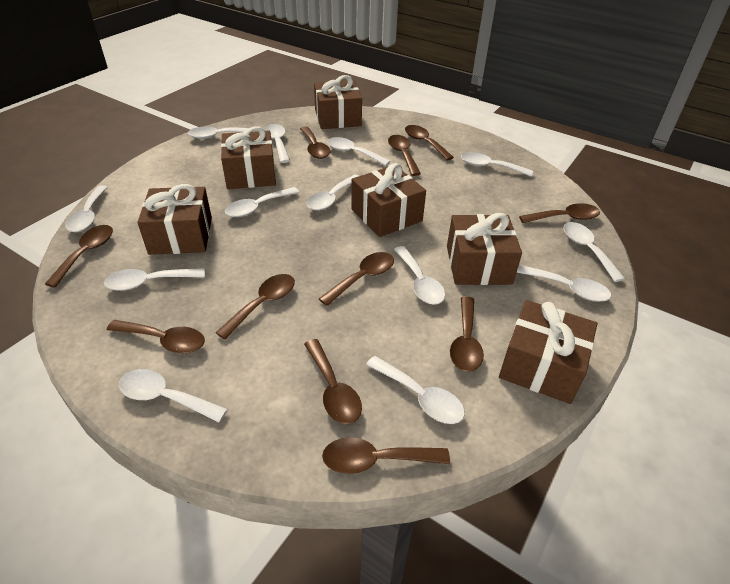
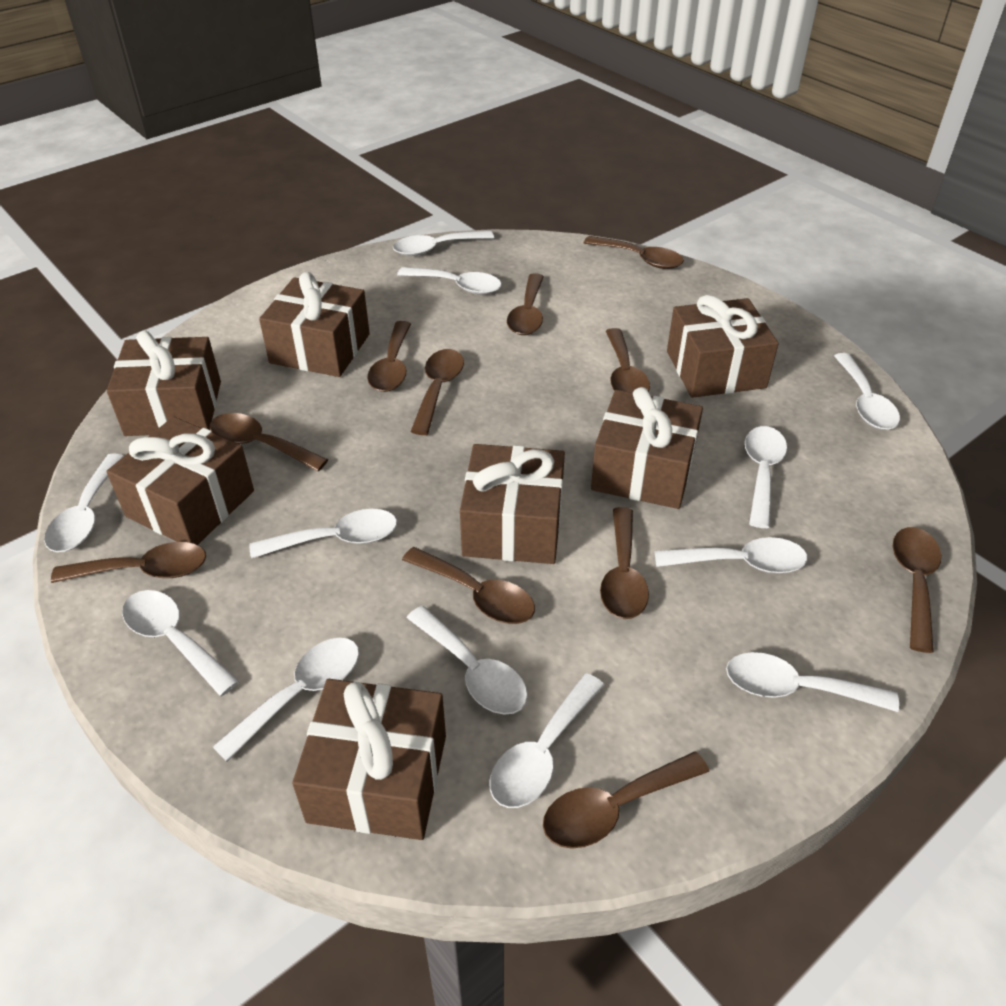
brown gift: 6 -> 7
white spoon: 13 -> 12

